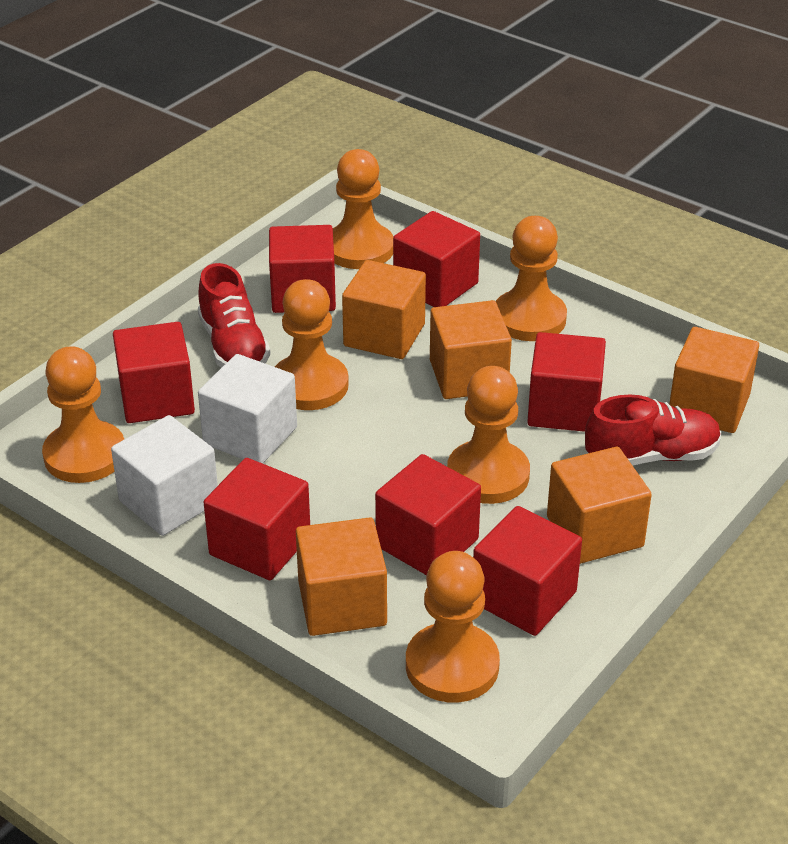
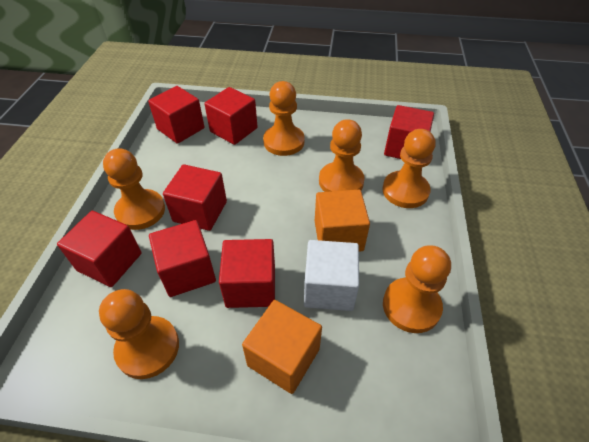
orange cube: 5 -> 2
red shoe: 2 -> 0
white cube: 2 -> 1

